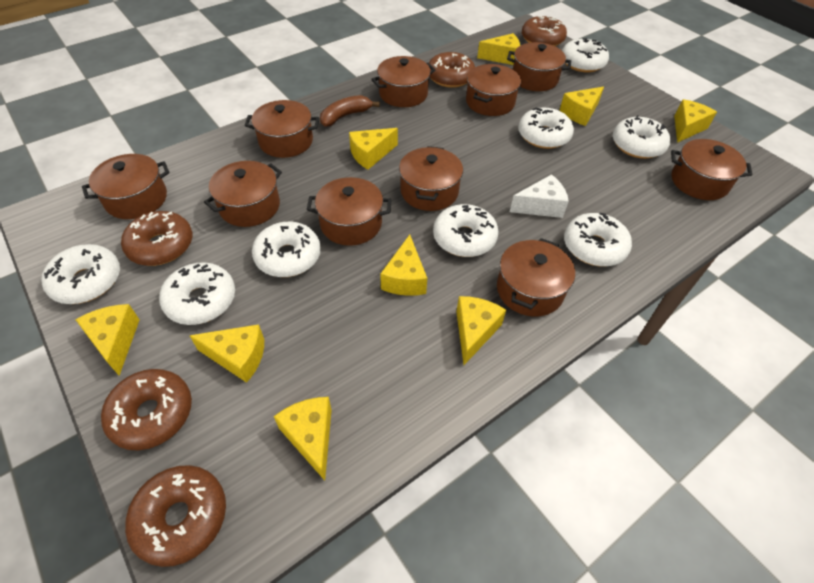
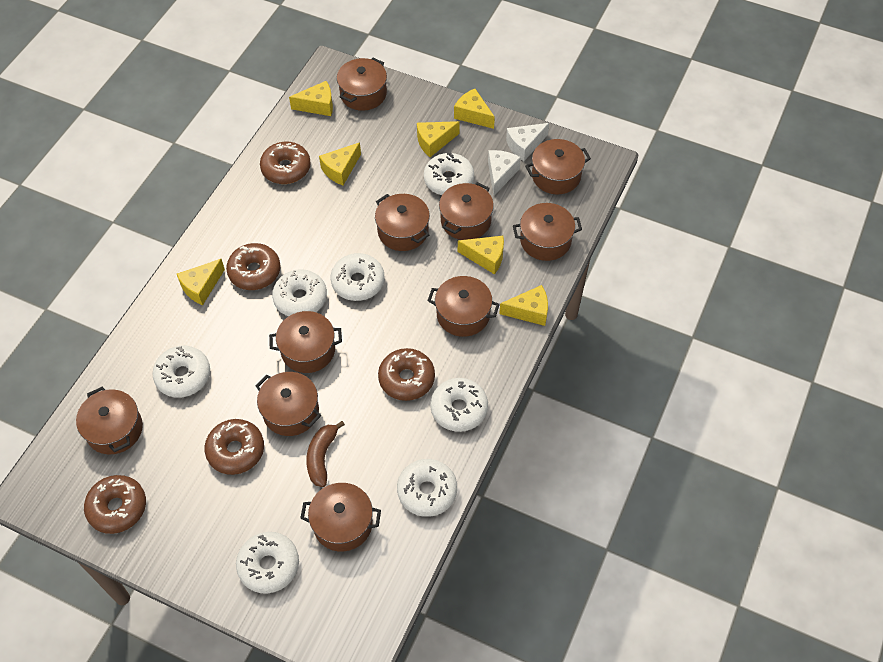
white cheese: 1 -> 2
white donut: 8 -> 7
yellow cheese: 9 -> 7

